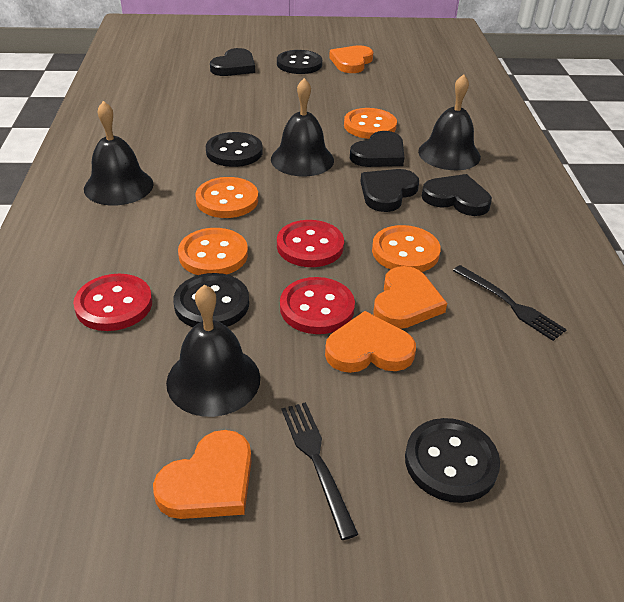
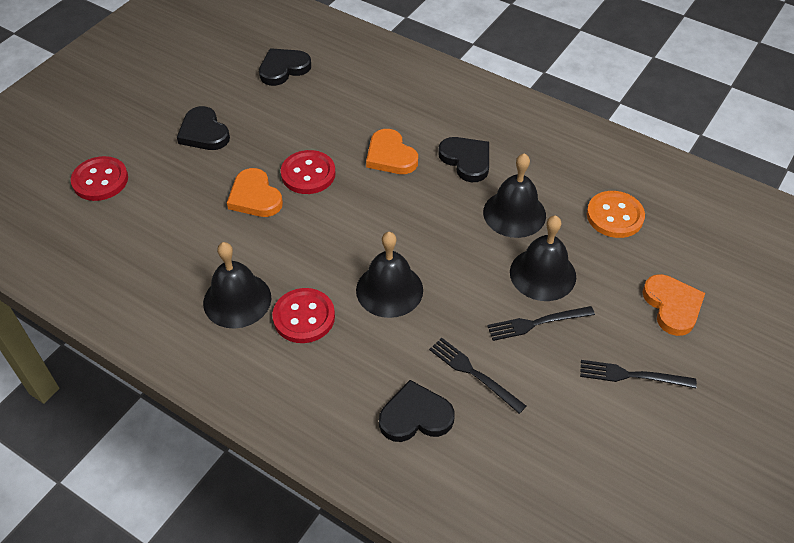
black button: 4 -> 0
black fork: 2 -> 3
orange button: 4 -> 1
orange heart: 4 -> 3

